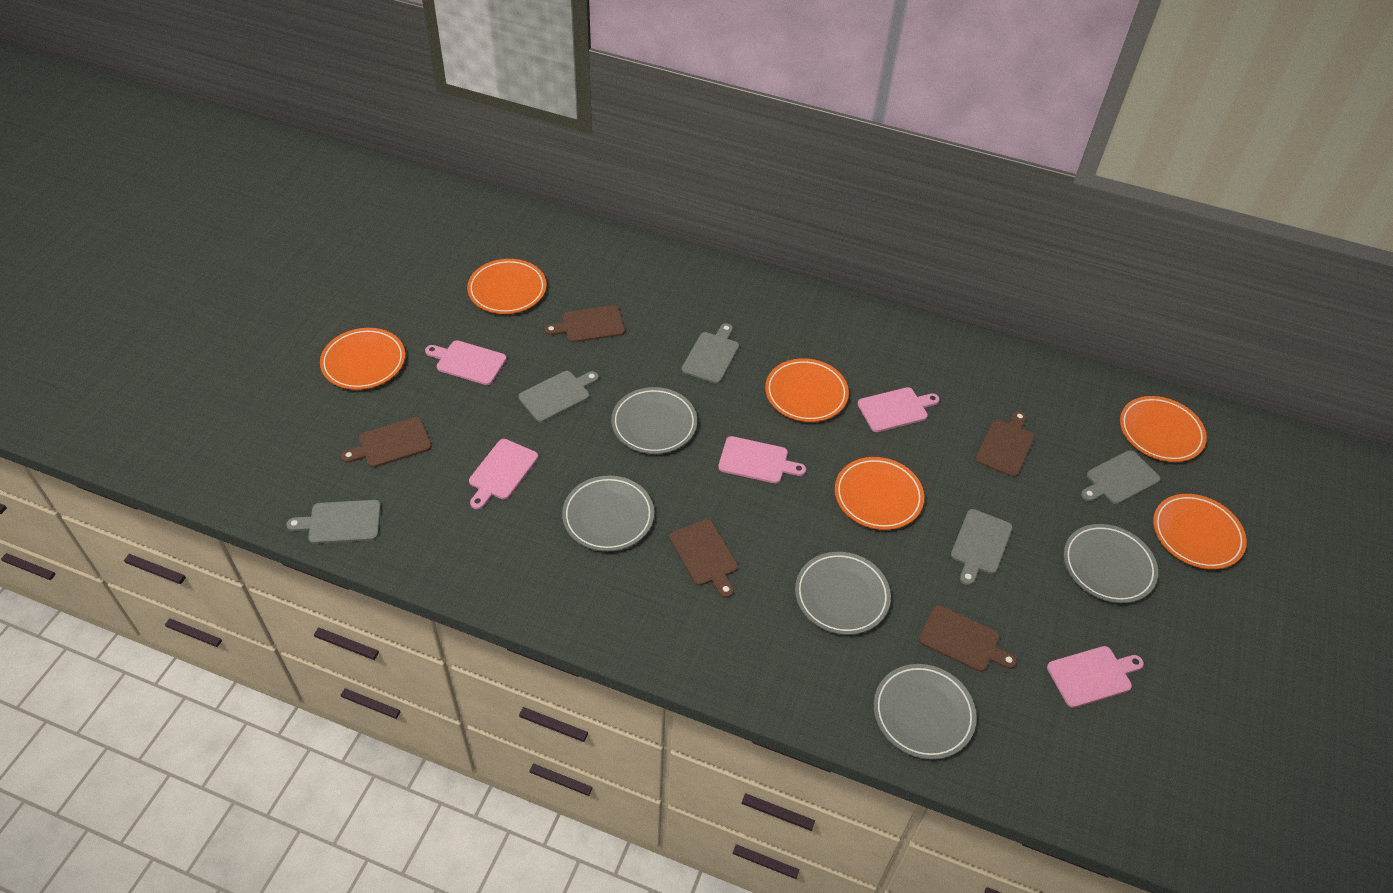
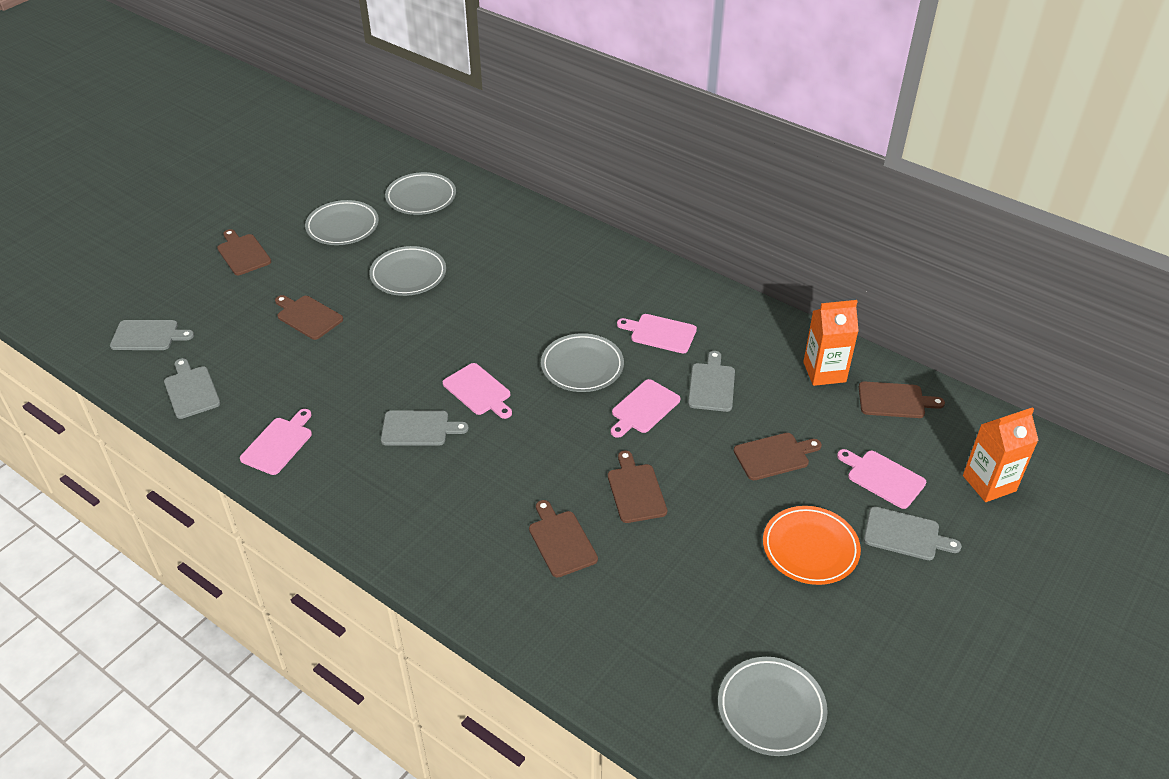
brown cutting board: 5 -> 6
orange carton: 0 -> 2
orange plate: 6 -> 1

